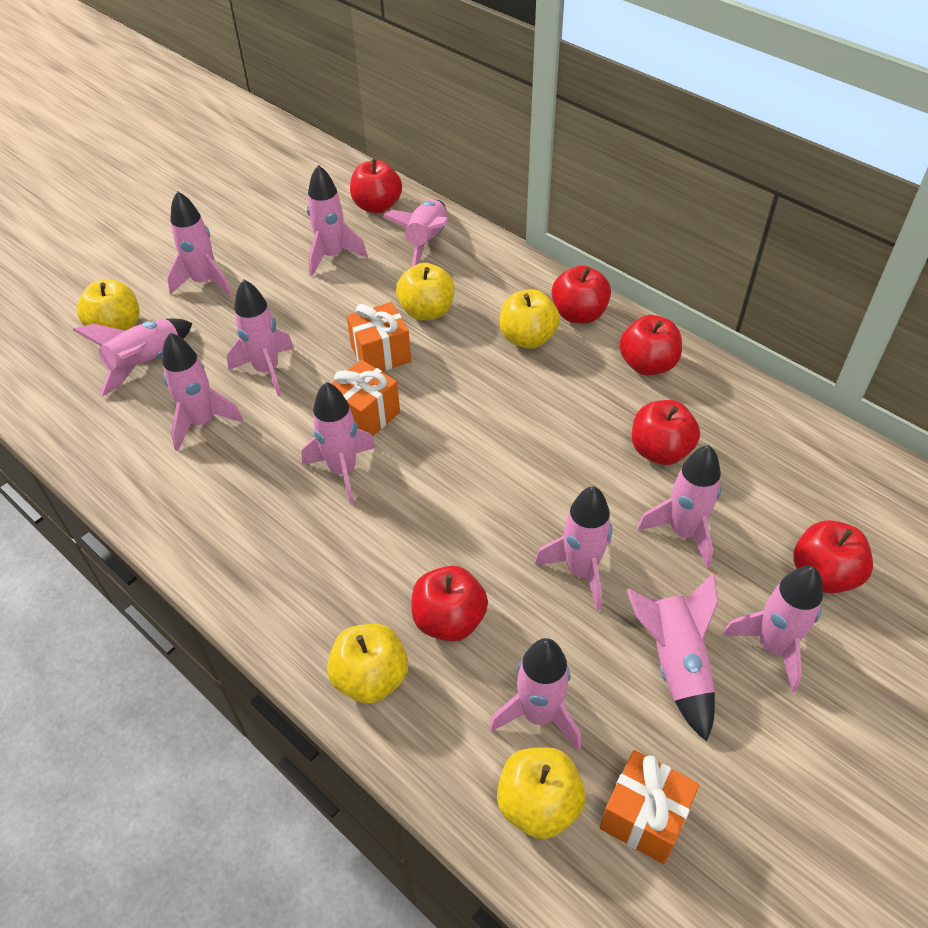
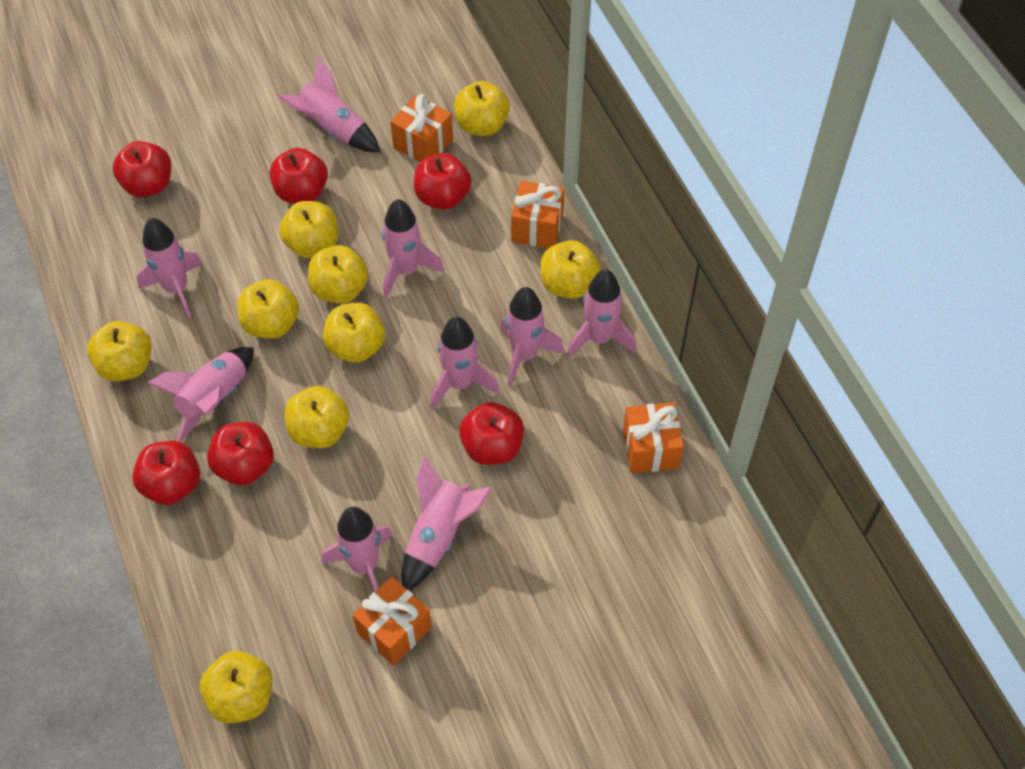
orange gift: 3 -> 4
pink rocket: 12 -> 9
yellow apple: 5 -> 9

